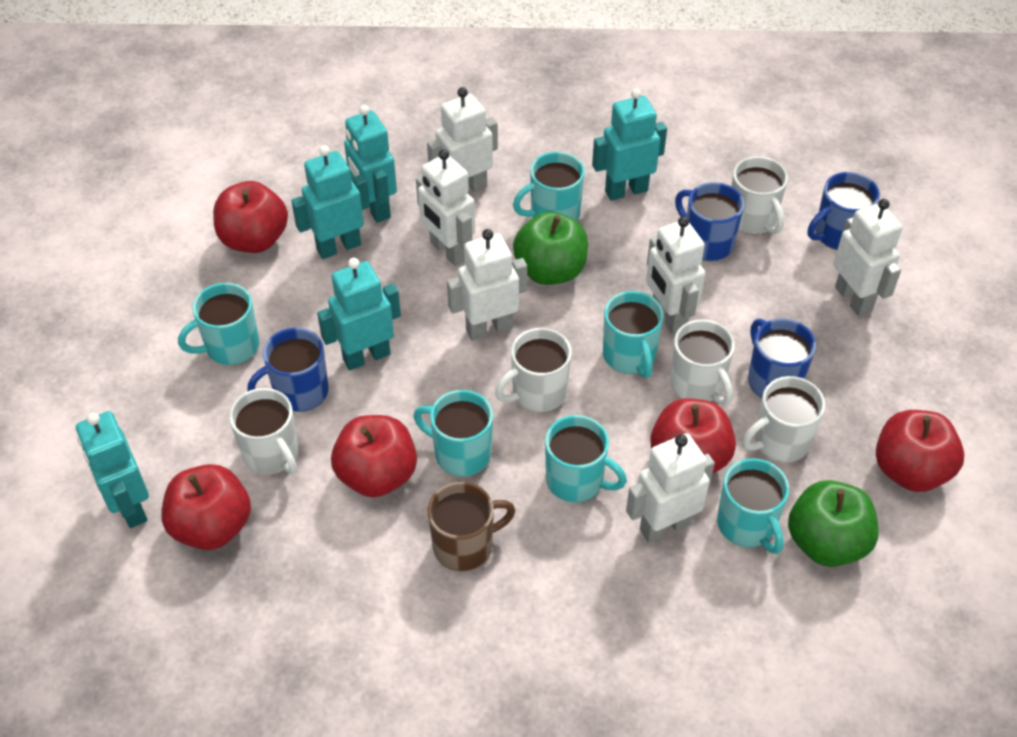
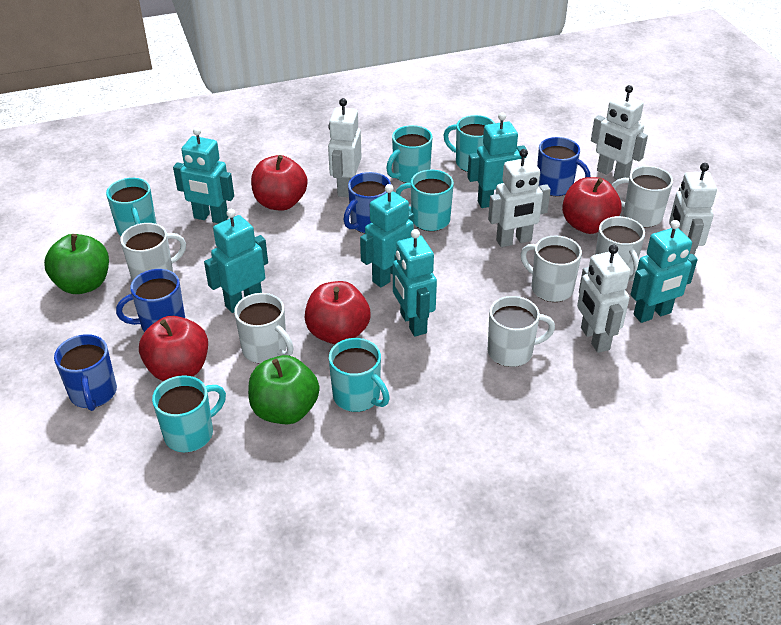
brown mug: 1 -> 0
red apple: 5 -> 4
turquoise robot: 5 -> 6
white mug: 5 -> 6
white robot: 6 -> 5

